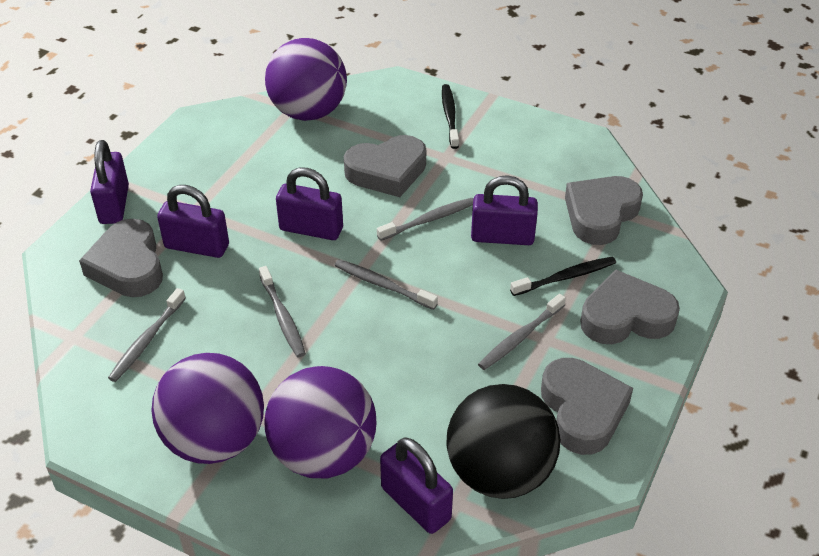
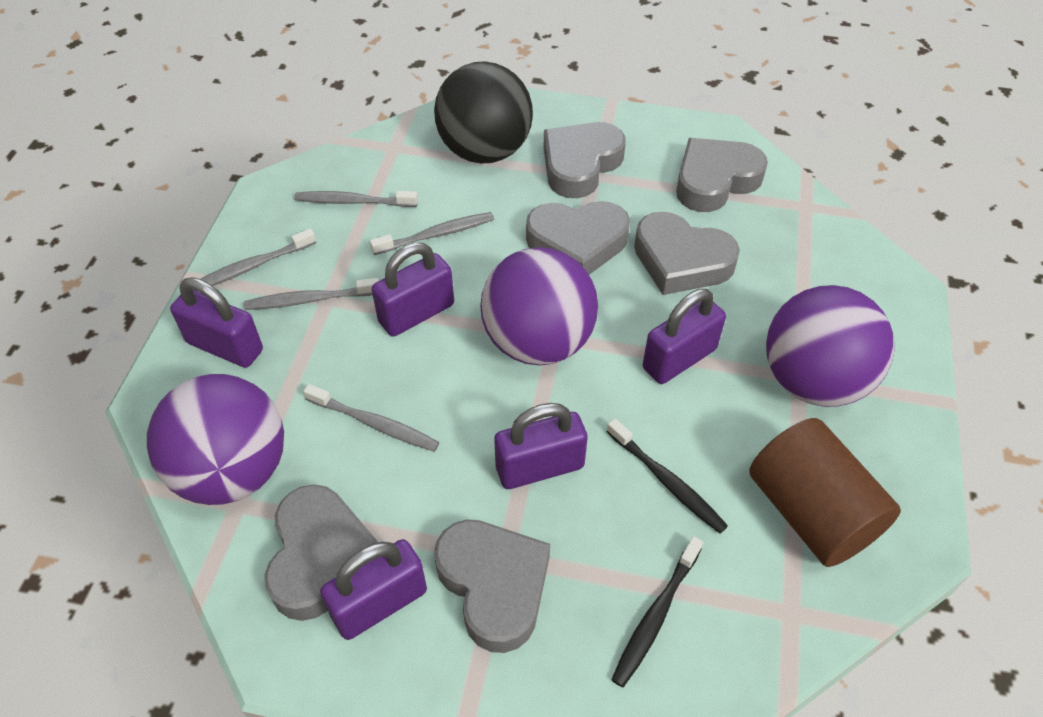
brown cylinder: 0 -> 1
grey heart: 5 -> 6

